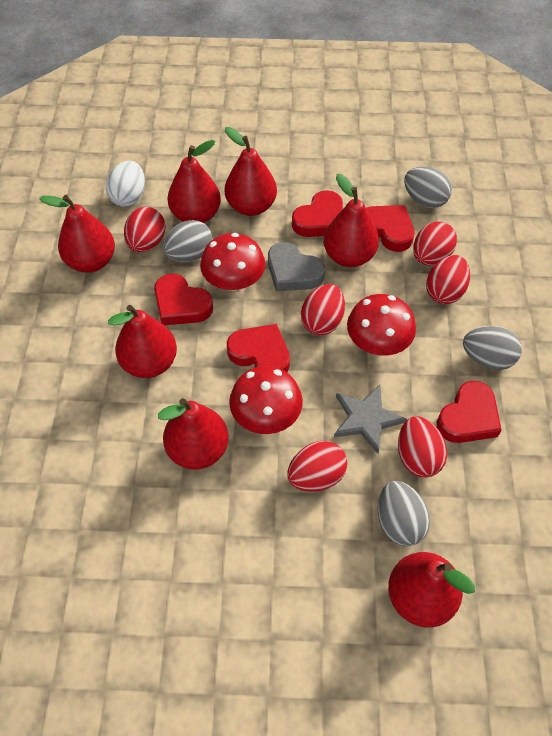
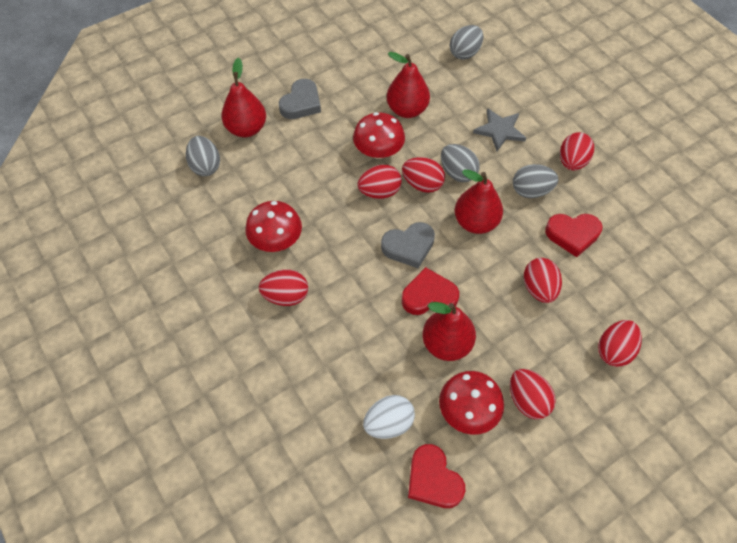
grey heart: 1 -> 2
red egg: 6 -> 7
red heart: 5 -> 3
red pear: 7 -> 4

